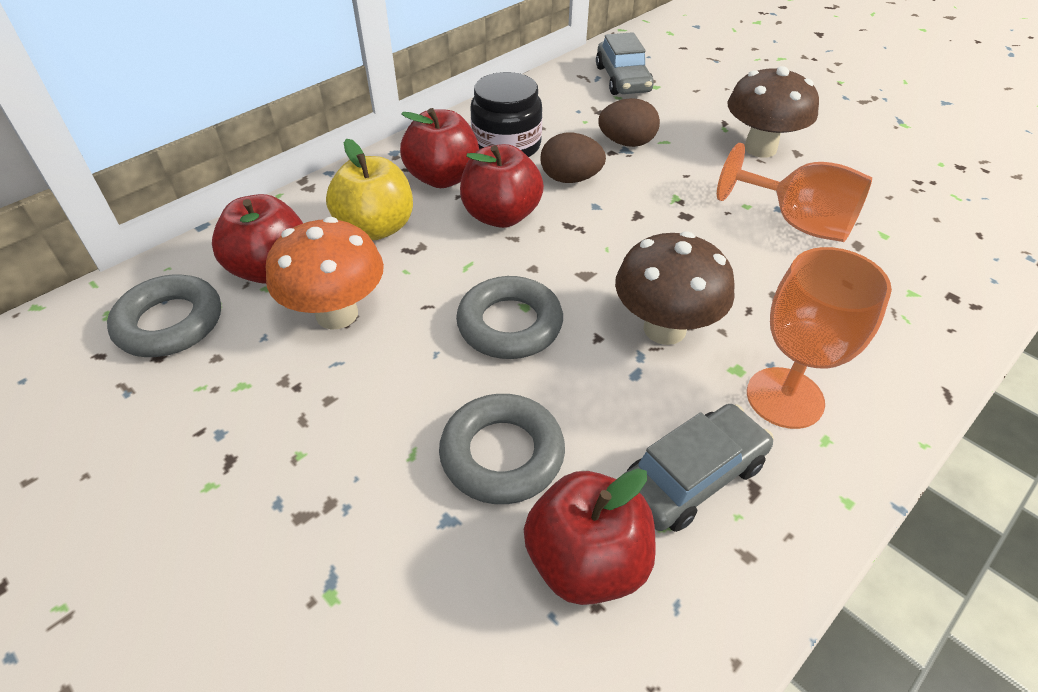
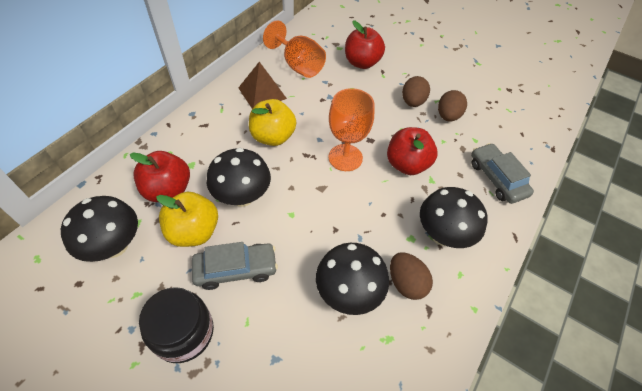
black mushroom: 0 -> 4
brown egg: 2 -> 3
brown mushroom: 2 -> 0
brown pyramid: 0 -> 1
grey ring: 3 -> 0
orange mushroom: 1 -> 0
red apple: 4 -> 3
yellow apple: 1 -> 2

